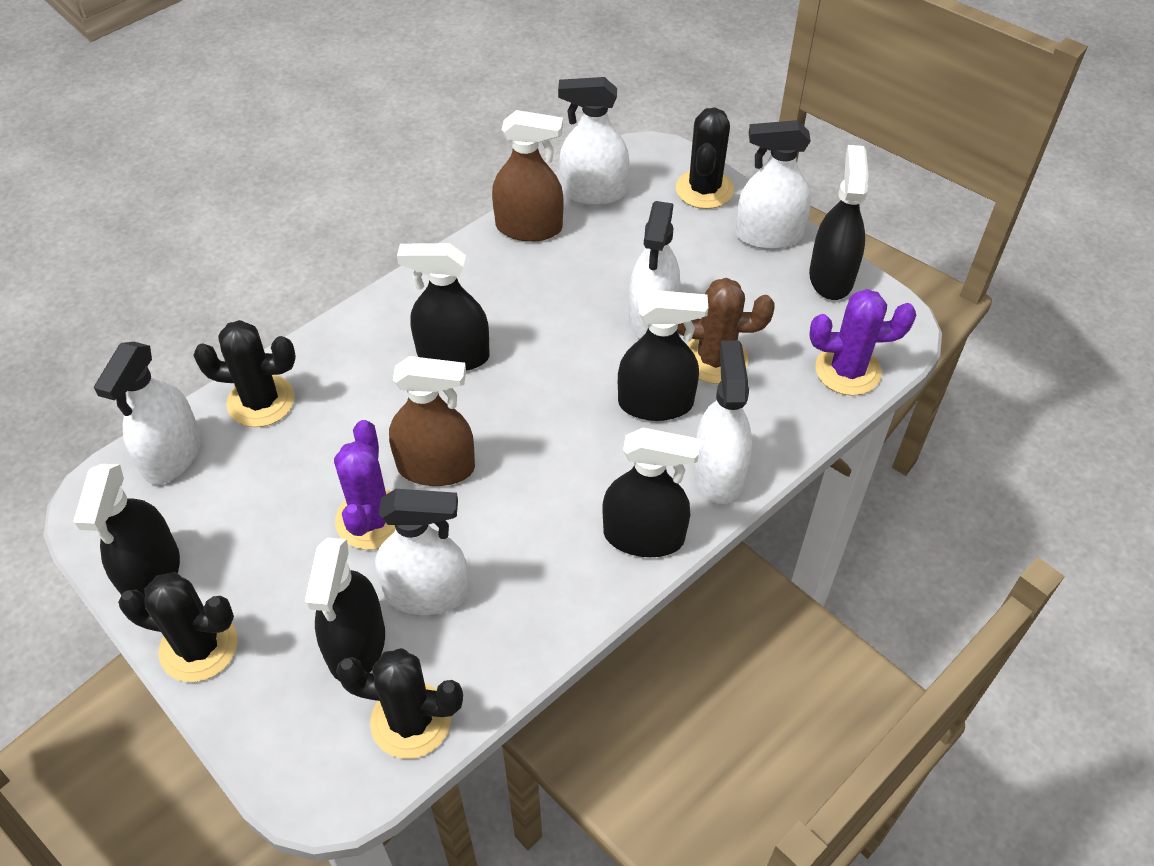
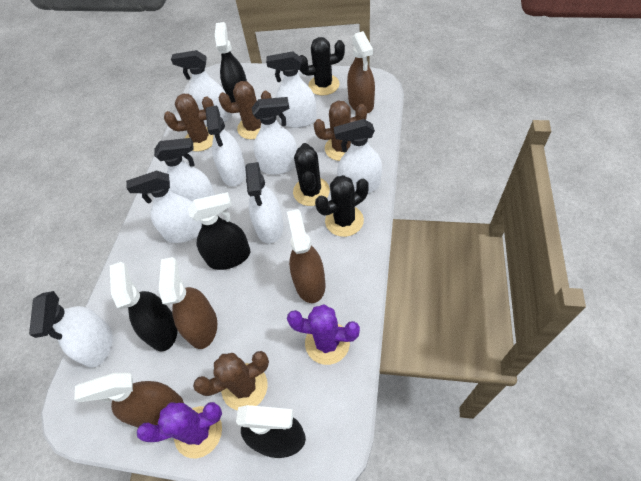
black cactus: 4 -> 3
black spray bottle: 6 -> 4
brown cactus: 1 -> 4
brown spray bottle: 2 -> 4
white spray bottle: 6 -> 9

